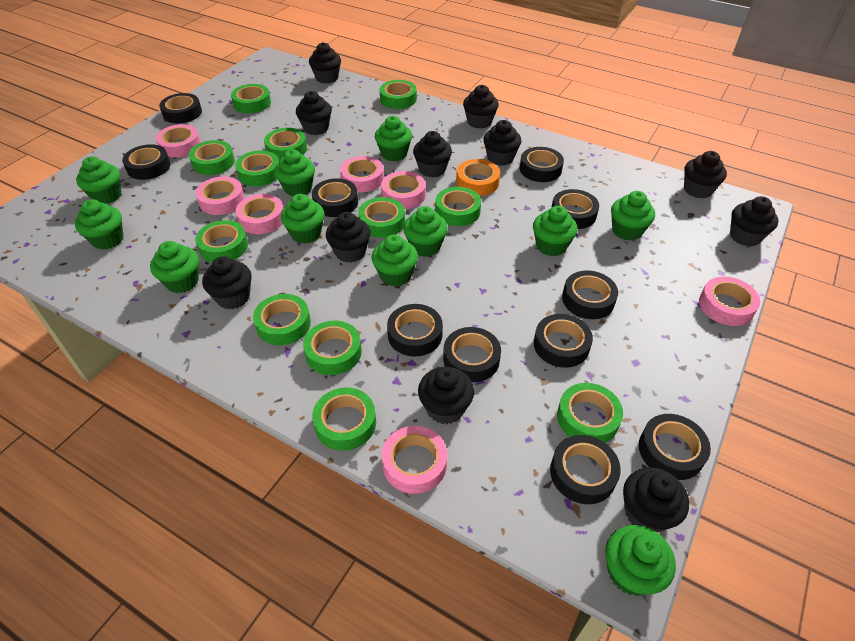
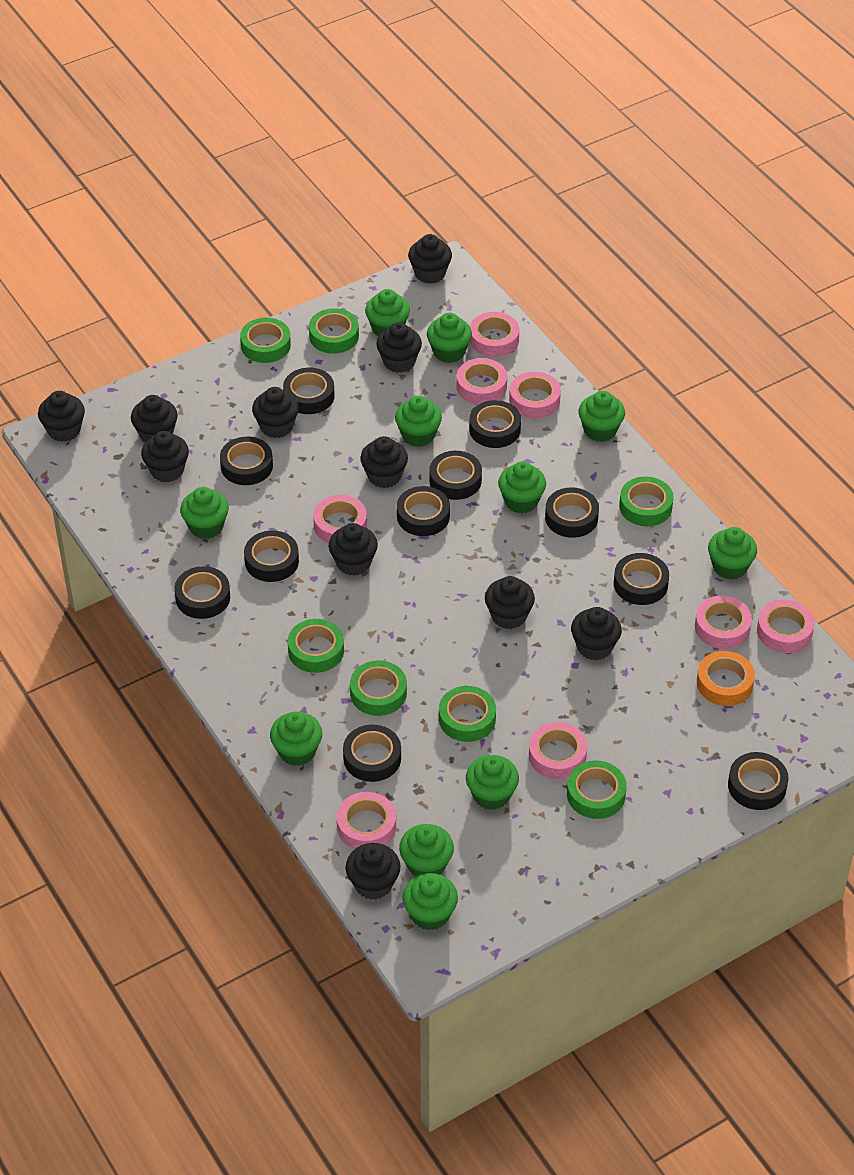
green tape: 12 -> 7
pink tape: 7 -> 8

